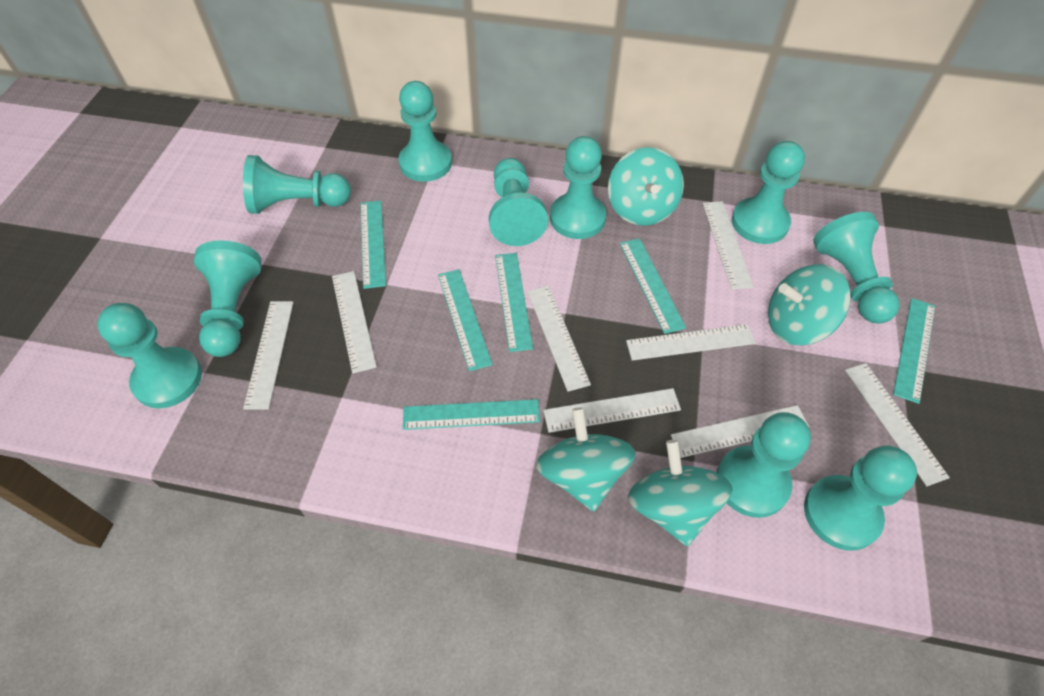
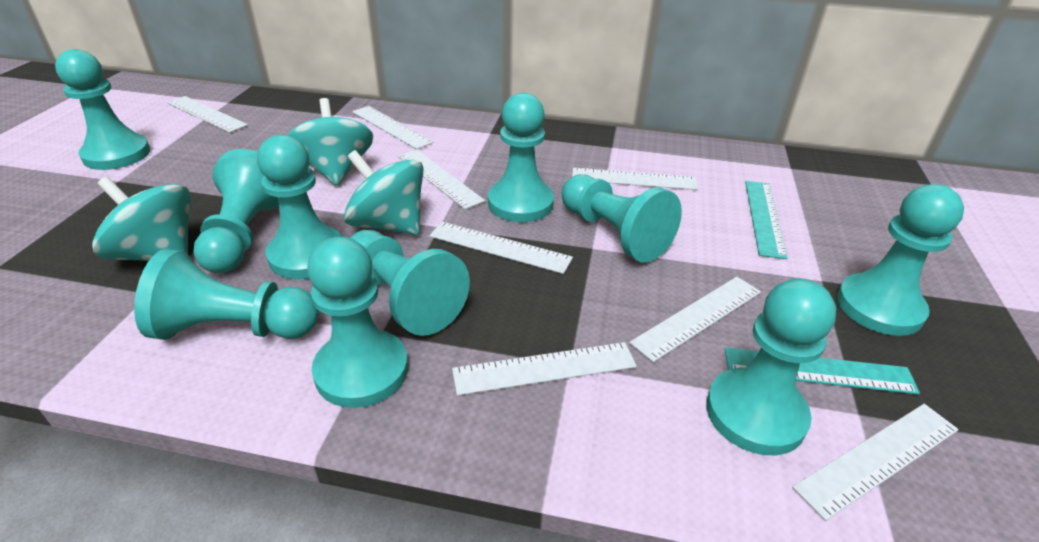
turquoise ruler: 6 -> 2
turquoise spinning top: 4 -> 3

